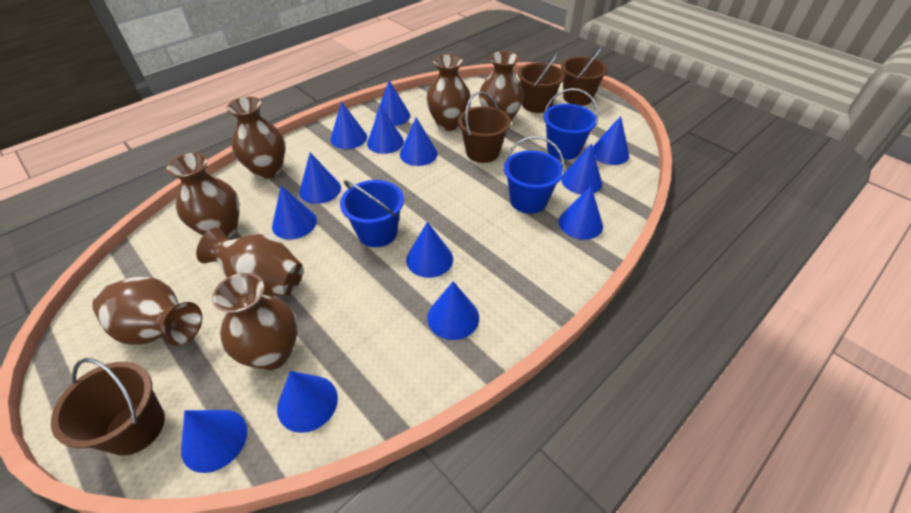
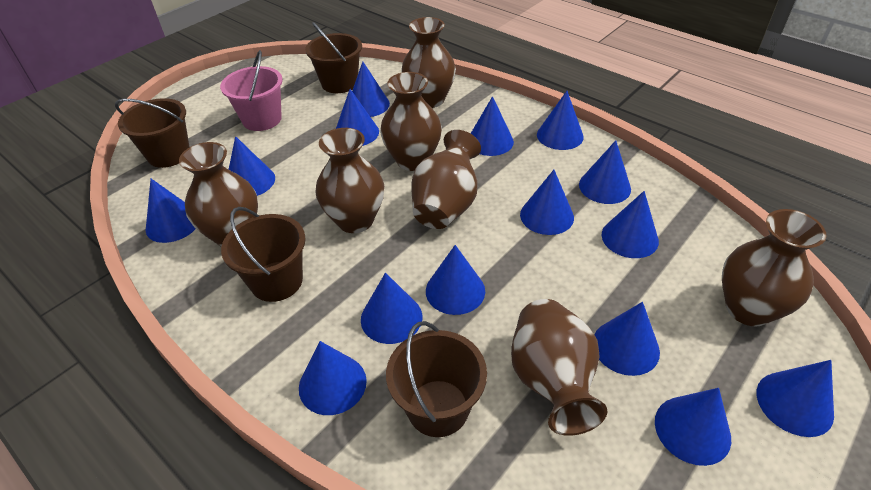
blue bucket: 3 -> 0
blue cone: 13 -> 15
pink bucket: 0 -> 1

